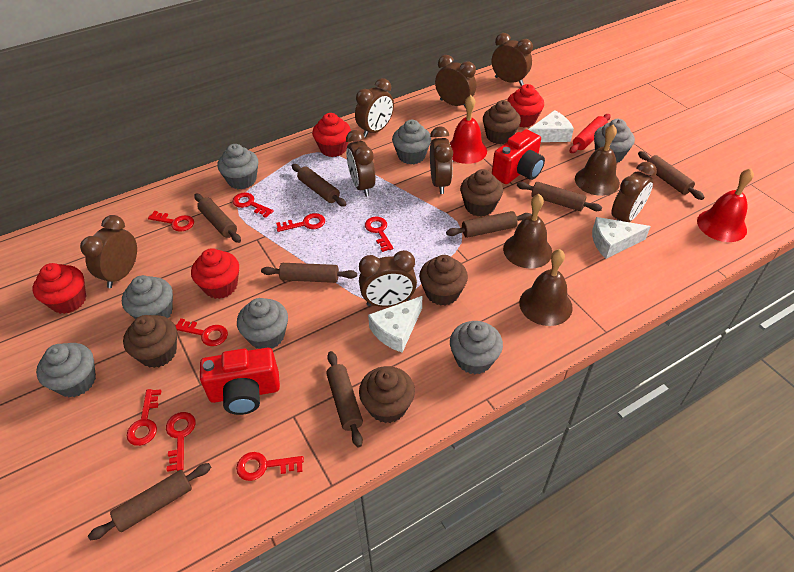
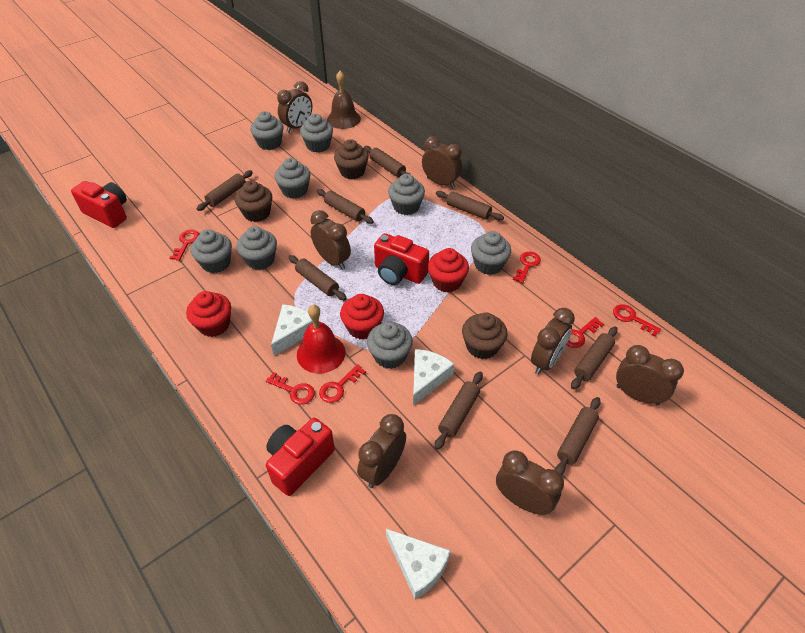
brown bell: 3 -> 1
brown clock: 8 -> 7
brown cupcake: 5 -> 3
grey cupcake: 7 -> 8
red bell: 2 -> 1
red camera: 2 -> 3
red cupcake: 4 -> 3
red key: 8 -> 6
red rolling pin: 1 -> 0

